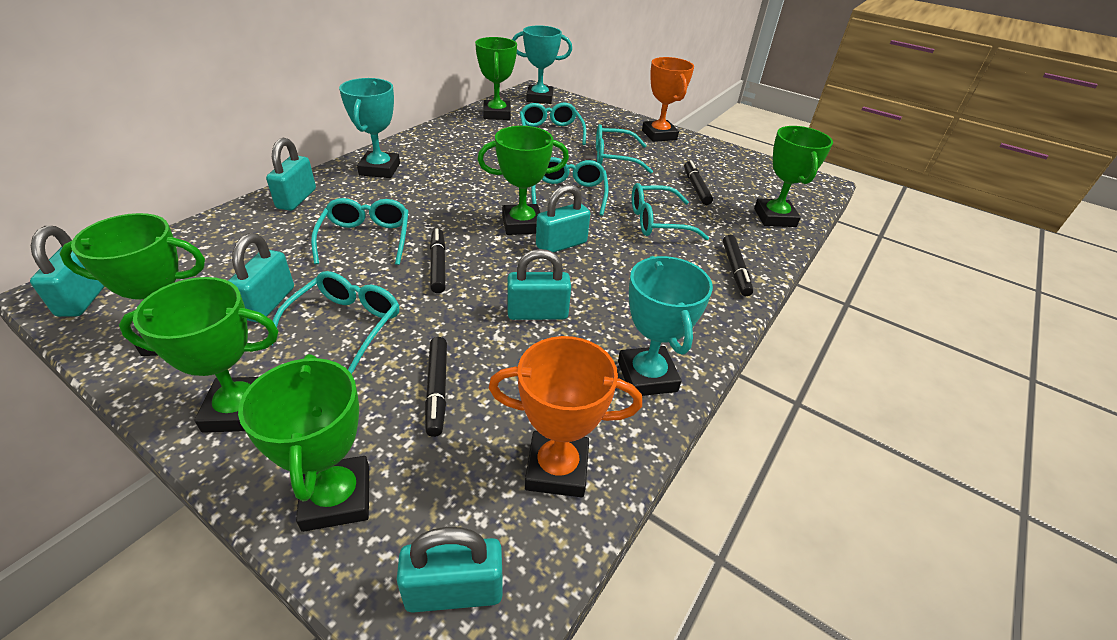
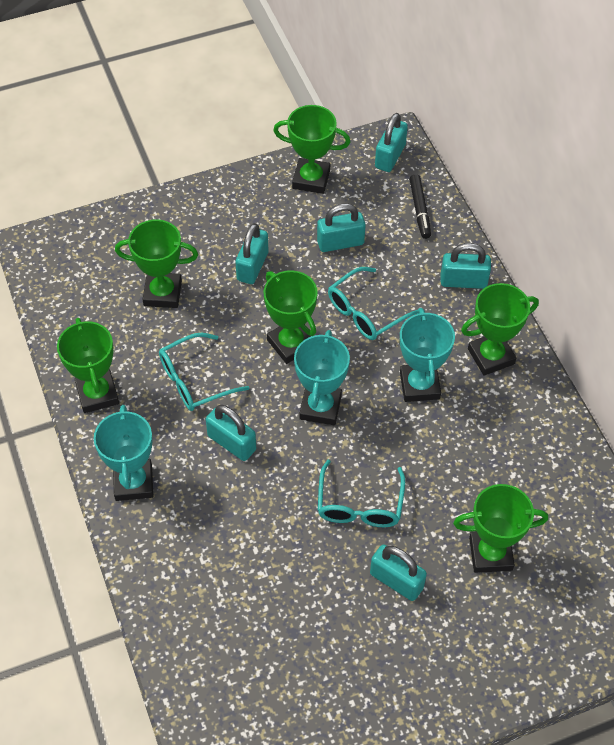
black marker: 4 -> 1
orange trophy: 2 -> 0
turquoise glasses: 6 -> 3

